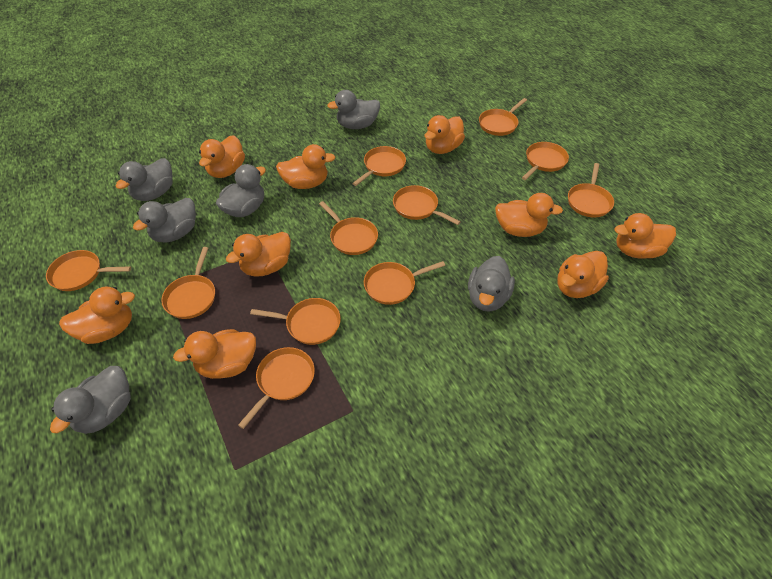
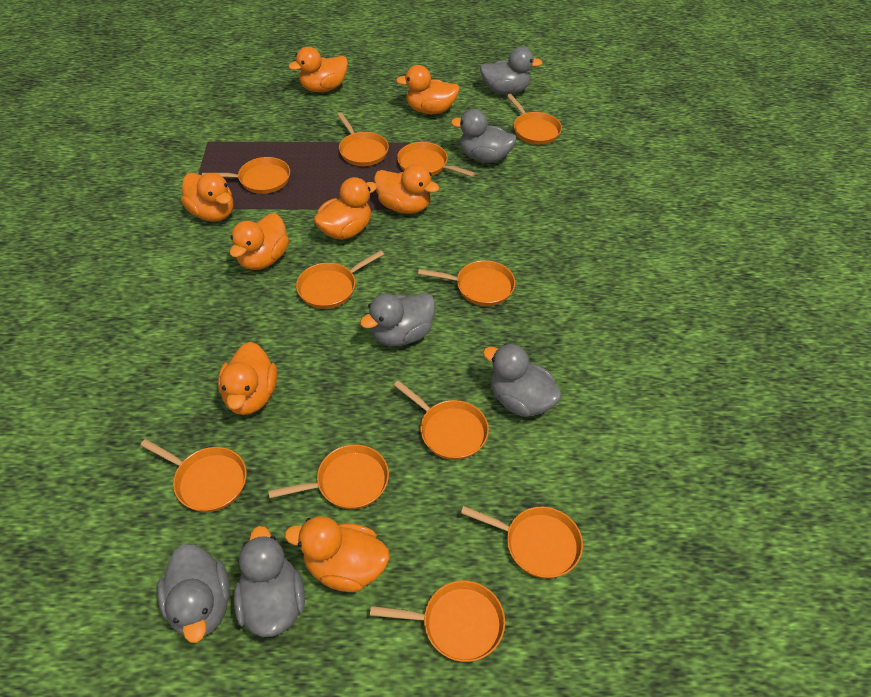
orange duck: 9 -> 8

